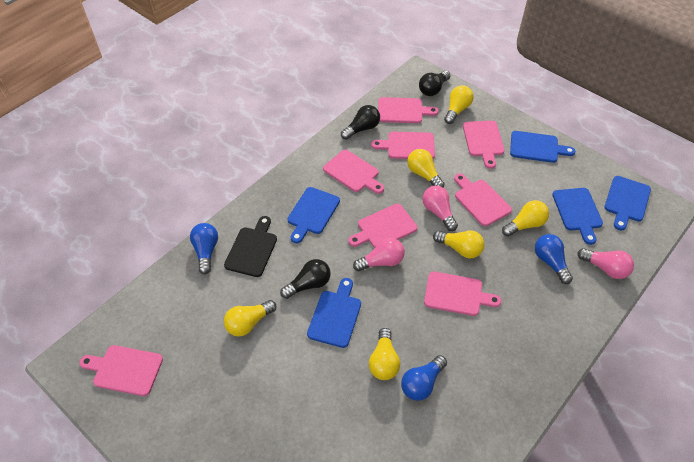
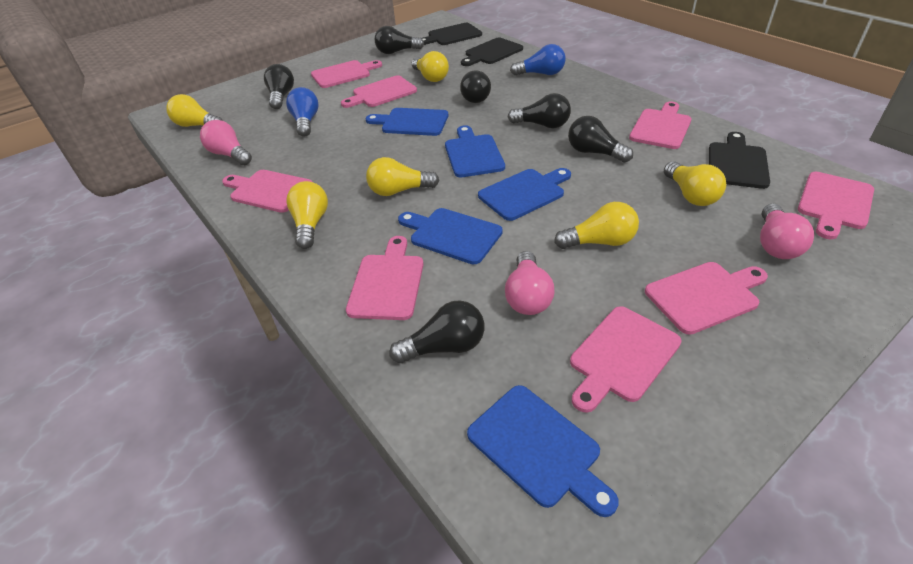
black cutting board: 1 -> 3
black light bulb: 3 -> 6
blue light bulb: 3 -> 2

